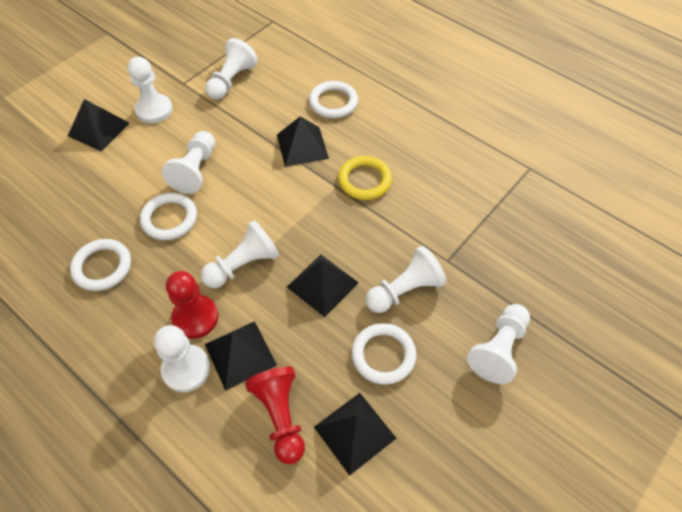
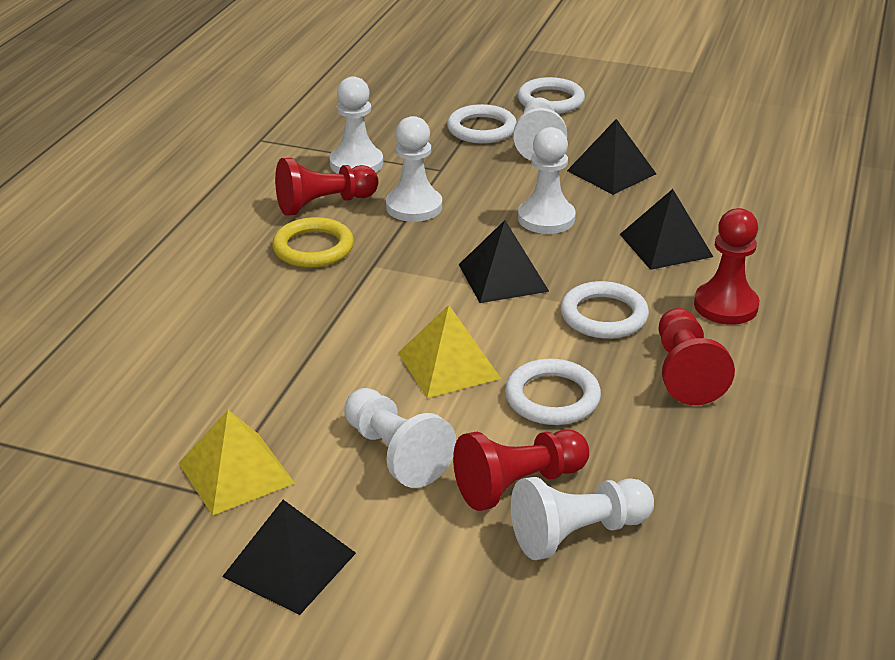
black pyramid: 5 -> 4
red pawn: 2 -> 4
white pawn: 7 -> 6
yellow pyramid: 0 -> 2

